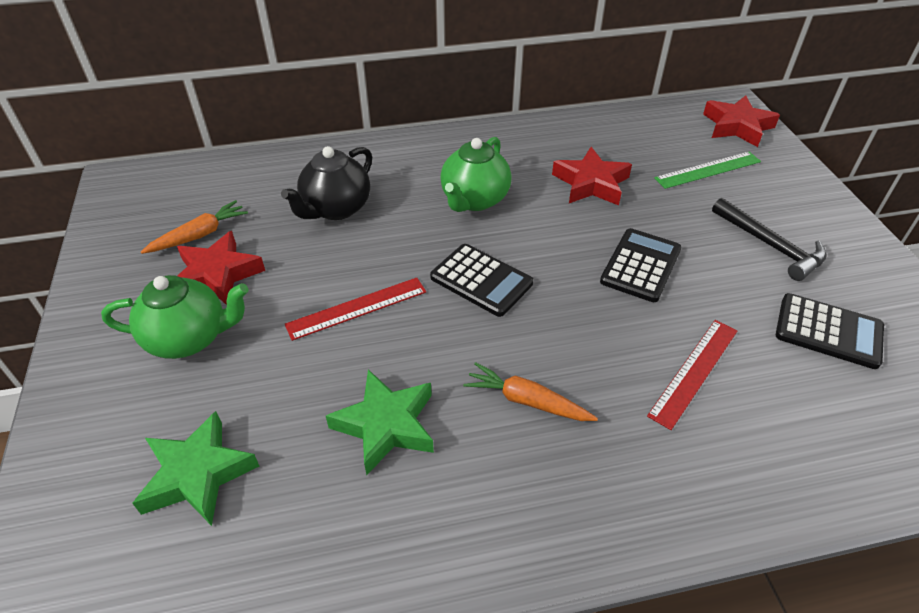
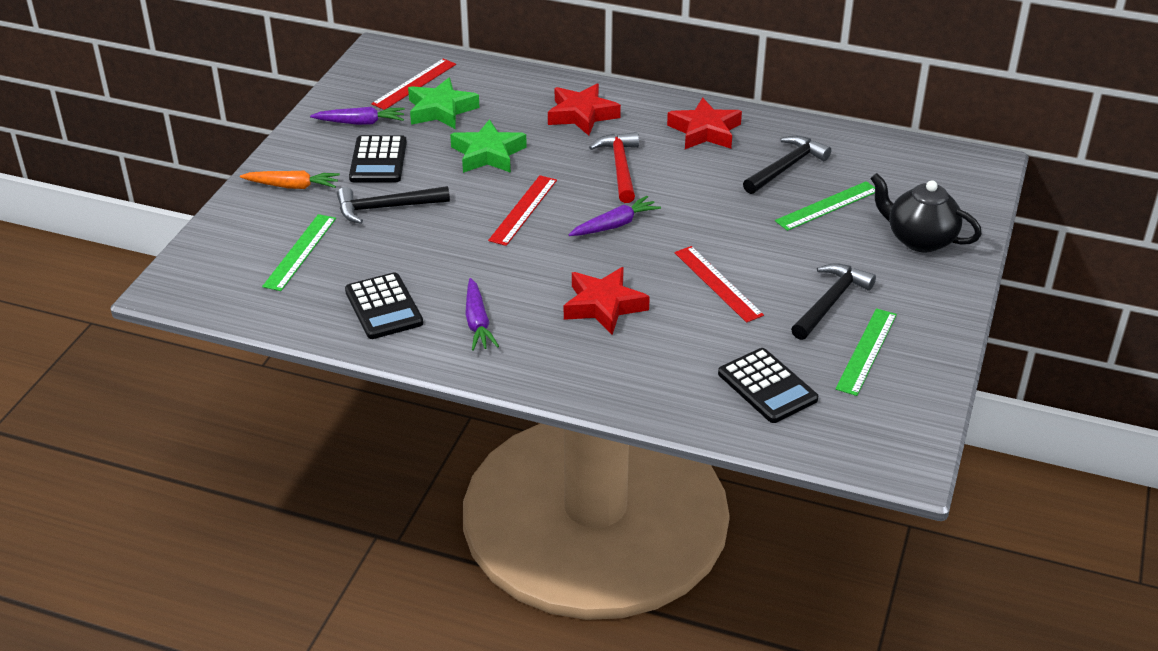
black hammer: 1 -> 3
green ruler: 1 -> 3
green teapot: 2 -> 0
orange carrot: 2 -> 1
purple carrot: 0 -> 3
red hammer: 0 -> 1
red ruler: 2 -> 3

